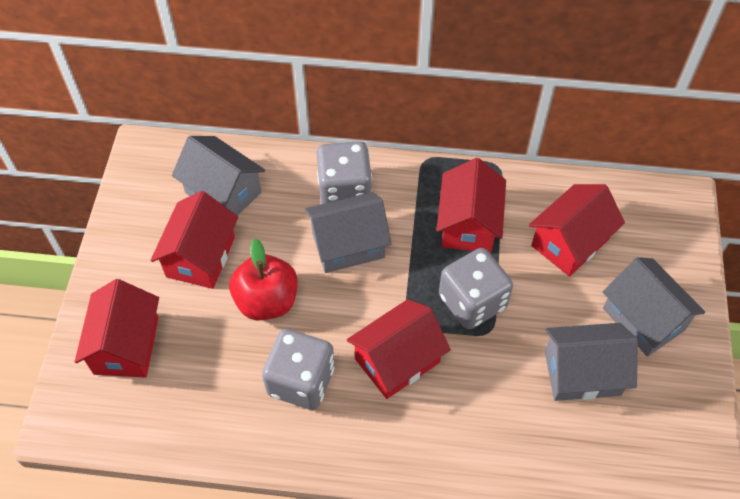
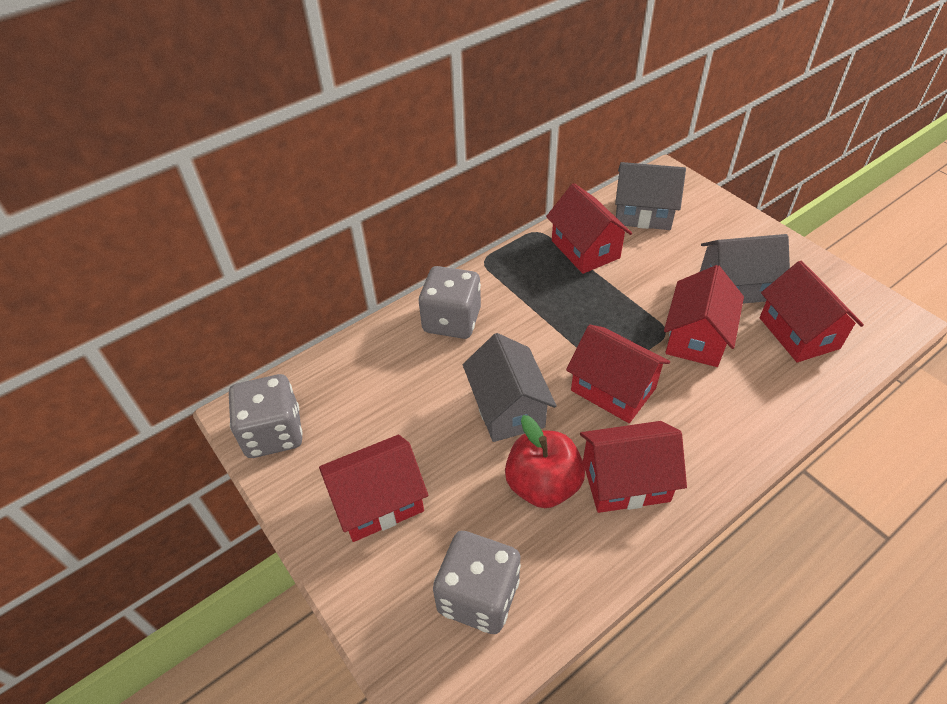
grey house: 4 -> 3
red house: 5 -> 6

